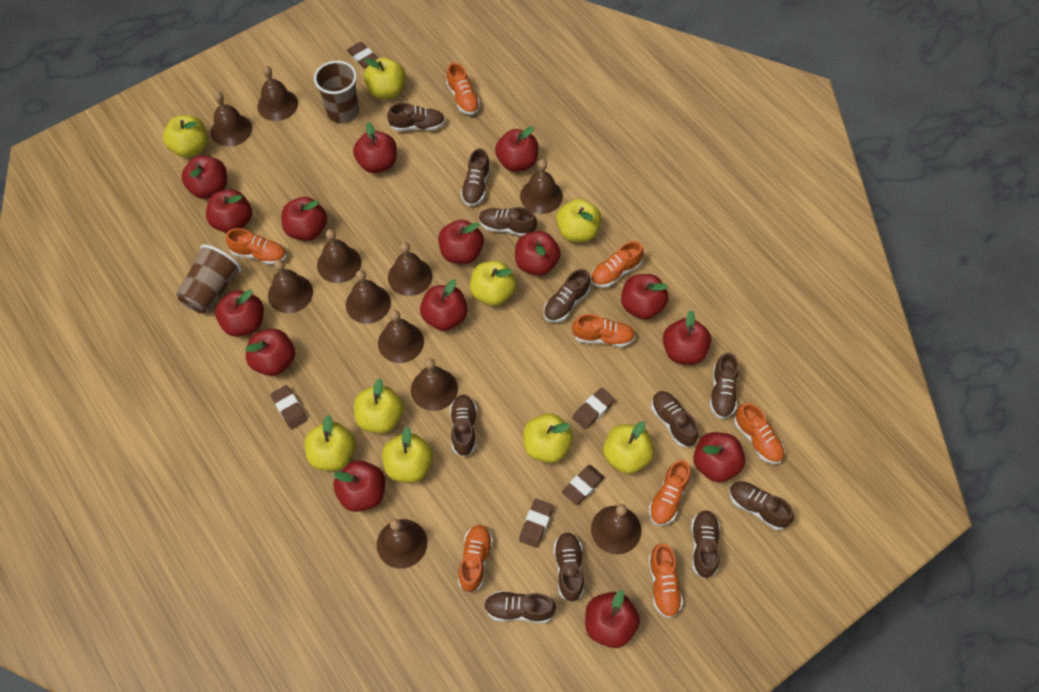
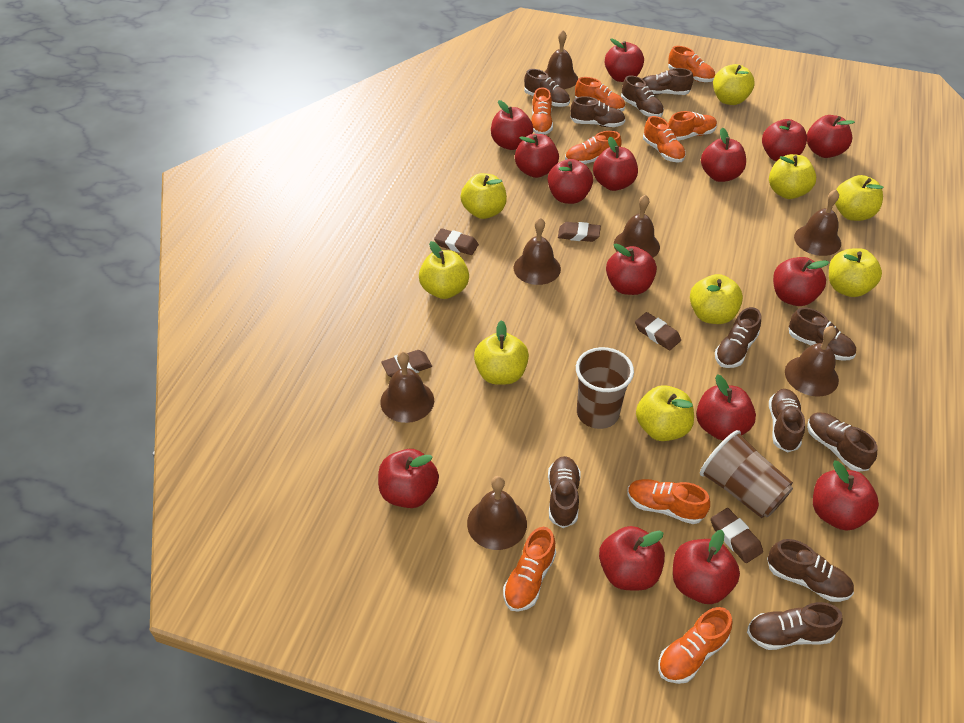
brown bell: 11 -> 7
orange shoe: 8 -> 9

